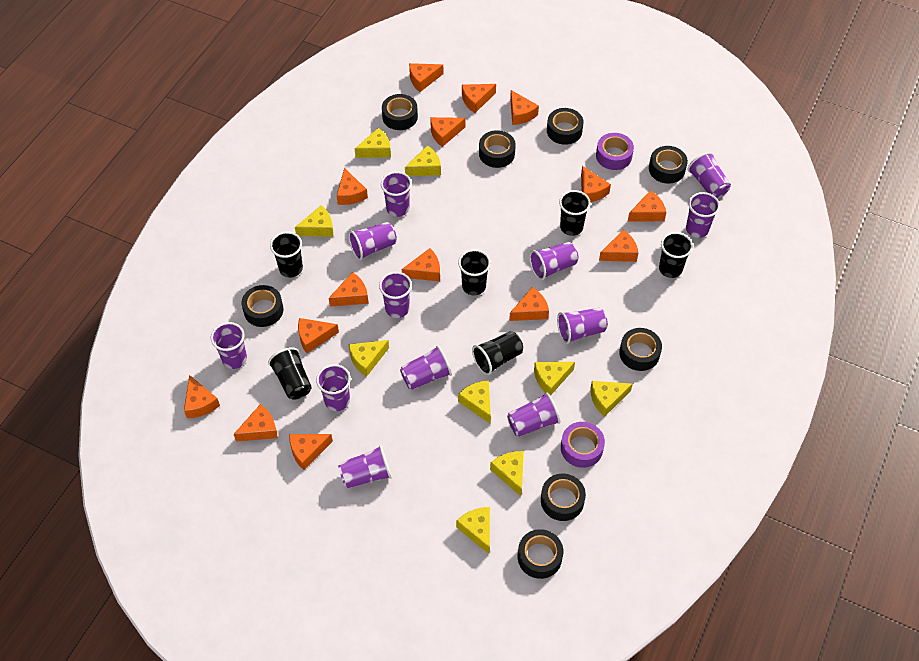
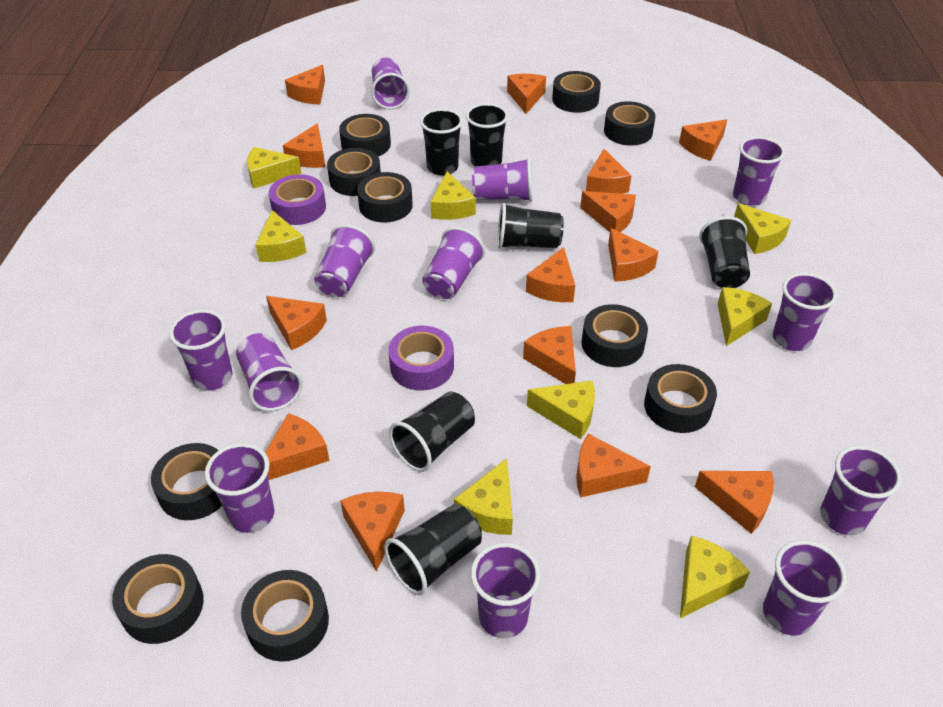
black tape: 8 -> 10
orange cheese: 15 -> 14
yellow cheese: 9 -> 8

